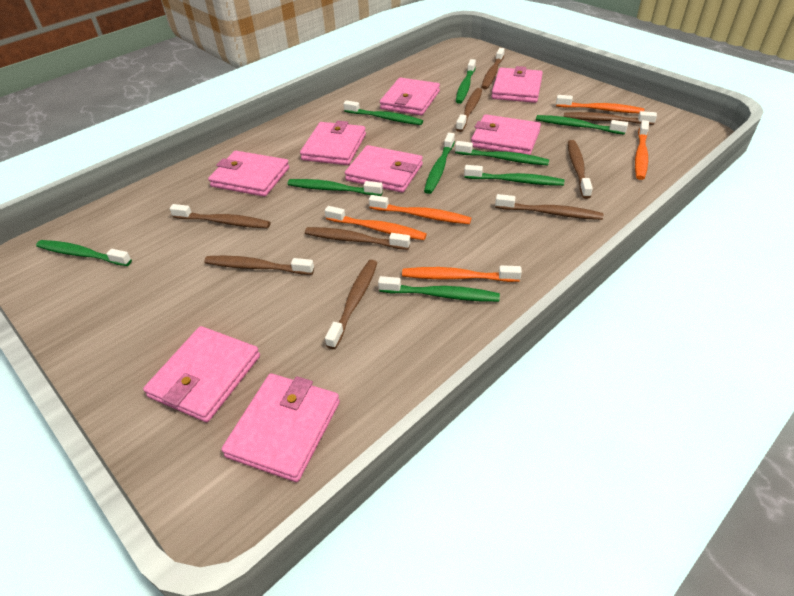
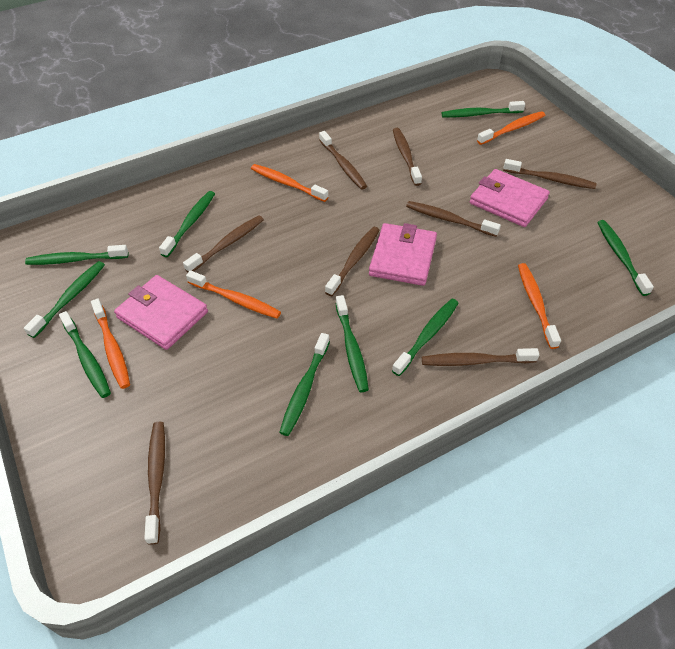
brown toothbrush: 9 -> 8
pink wallet: 8 -> 3

